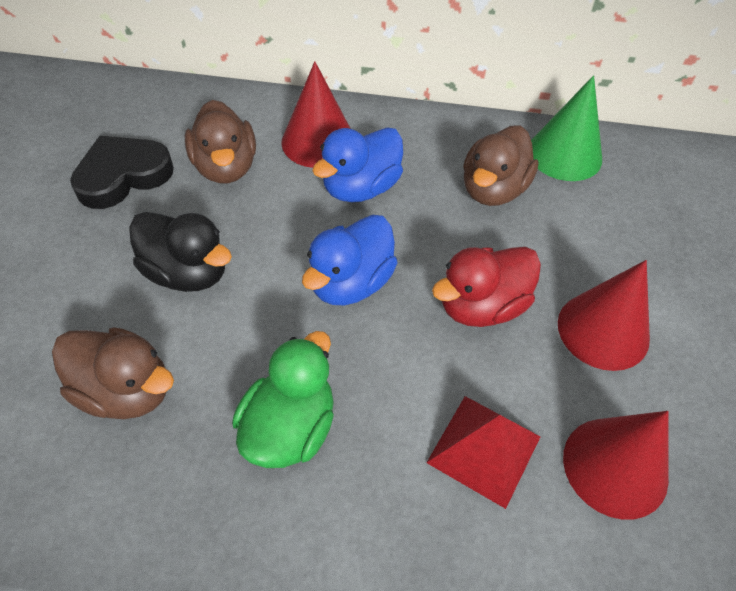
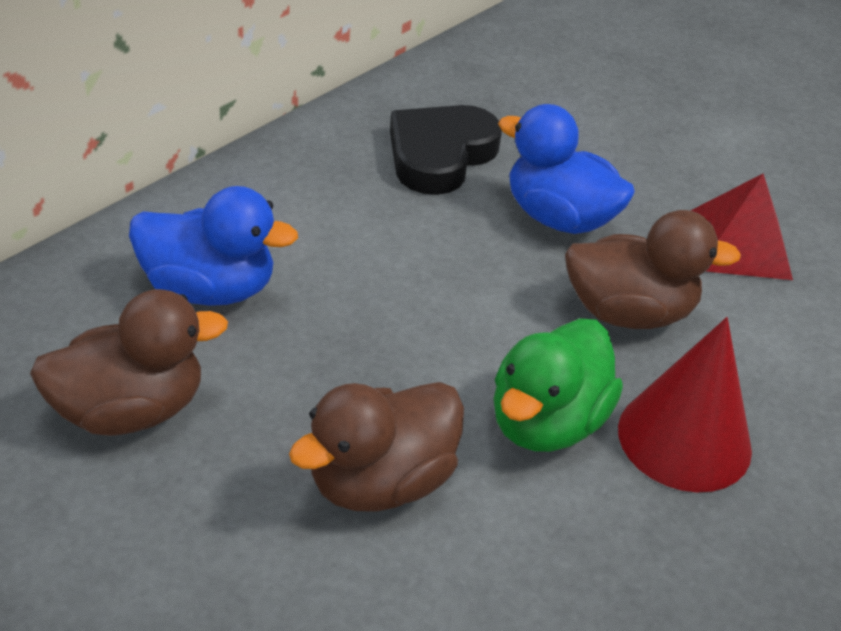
black duck: 1 -> 0
green cone: 1 -> 0
red cone: 3 -> 1
red duck: 1 -> 0

